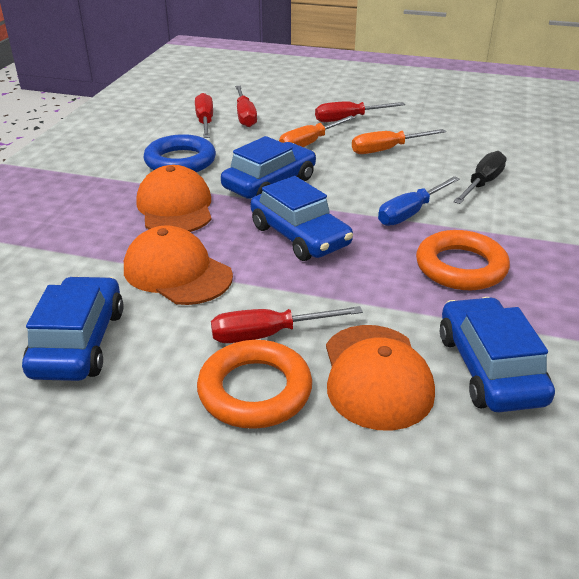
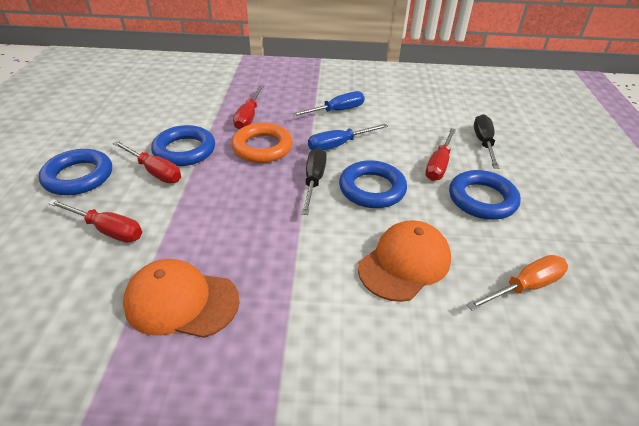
black screwdriver: 1 -> 2
blue car: 4 -> 0
blue ring: 1 -> 4
blue screwdriver: 1 -> 2
orange cap: 3 -> 2
orange ring: 2 -> 1
orange screwdriver: 2 -> 1

